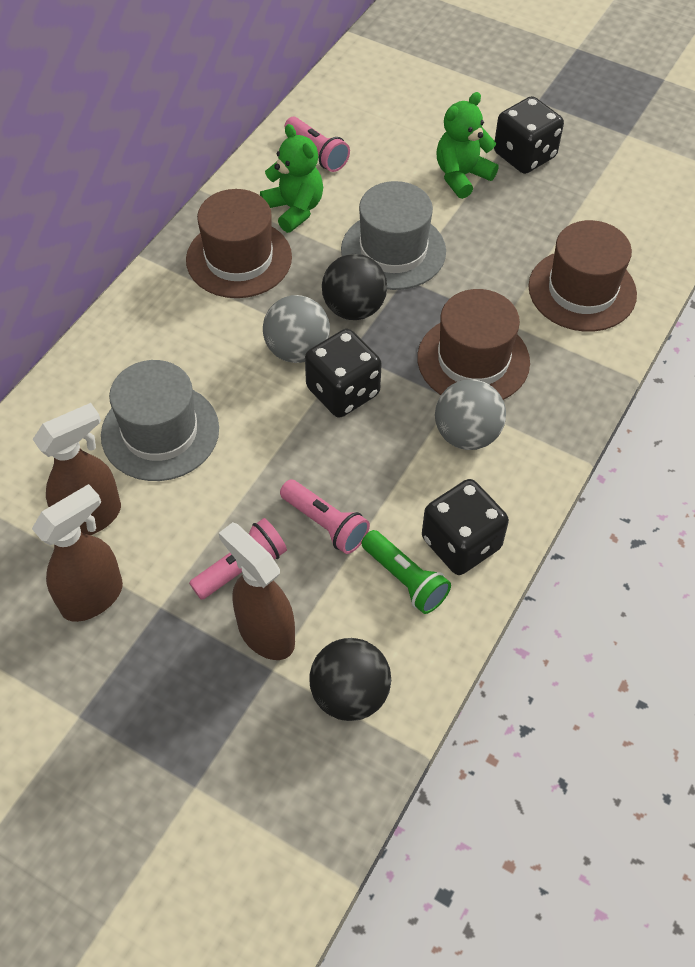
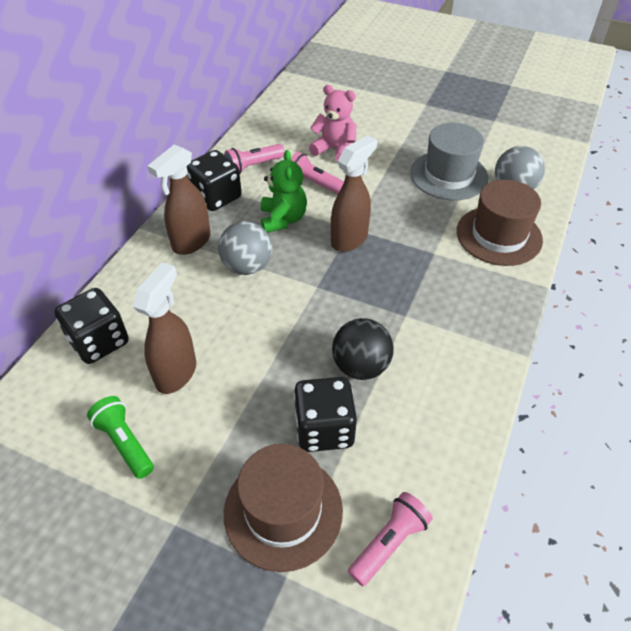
black ball: 2 -> 1
brown hat: 3 -> 2
green teddy bear: 2 -> 1
grey hat: 2 -> 1
pink teddy bear: 0 -> 1

